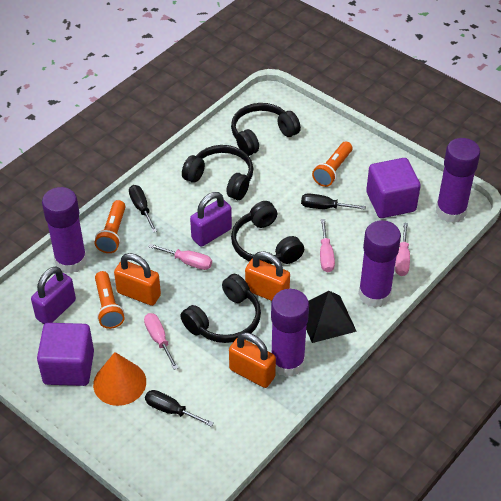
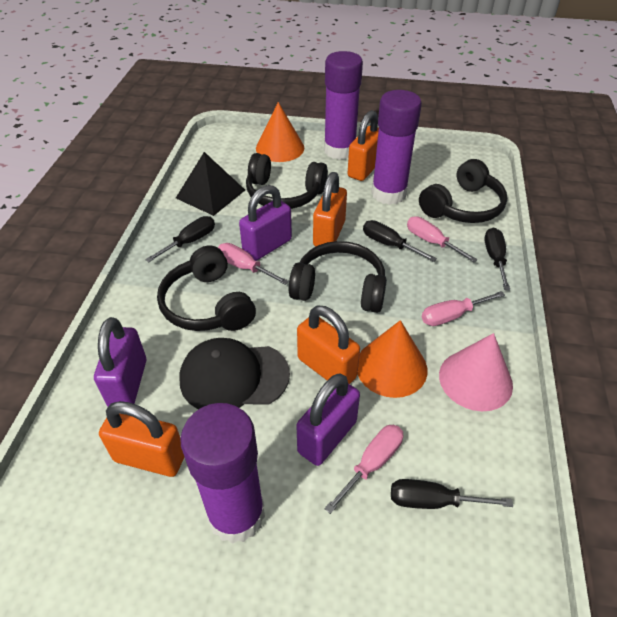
black cap: 0 -> 1
black screwdriver: 3 -> 4
orange cone: 1 -> 2
orange flashlight: 3 -> 0
orange padlock: 3 -> 4
pink cone: 0 -> 1
purple cube: 2 -> 0
purple glue stick: 4 -> 3
purple padlock: 2 -> 3

